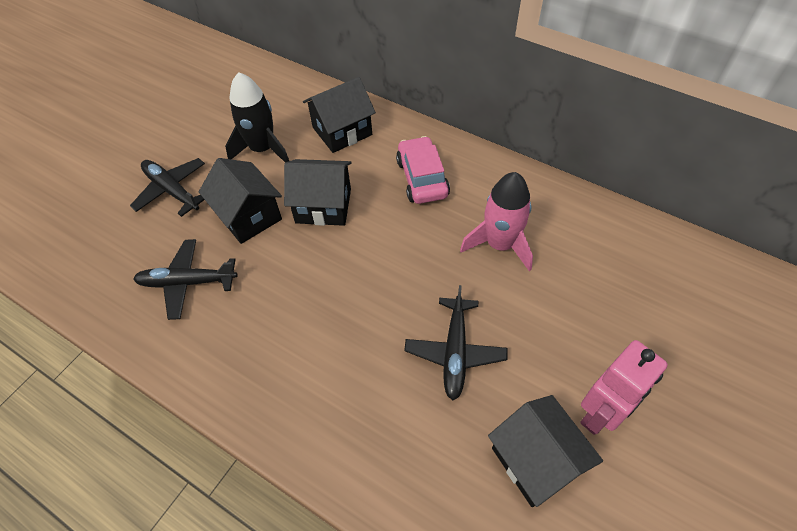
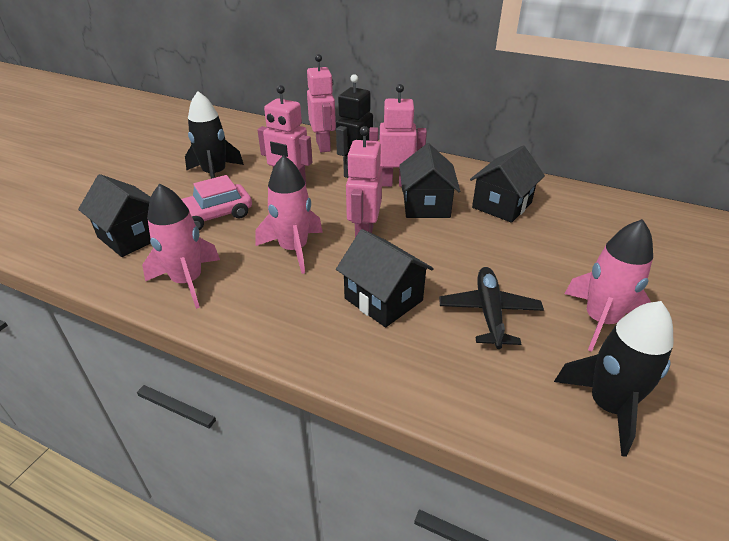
black plane: 3 -> 1
black robot: 0 -> 1
black rocket: 1 -> 2
pink robot: 1 -> 4
pink rocket: 1 -> 3

